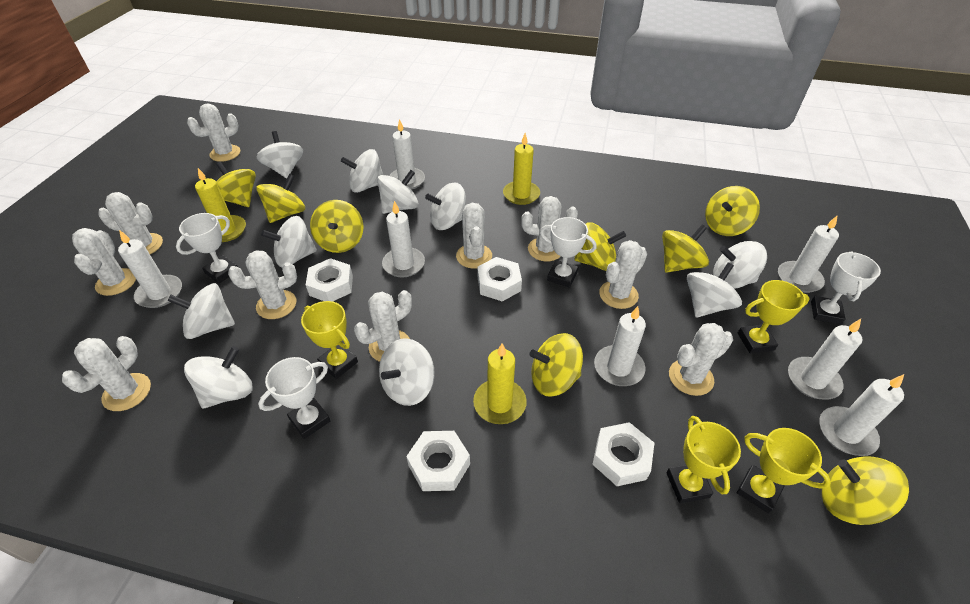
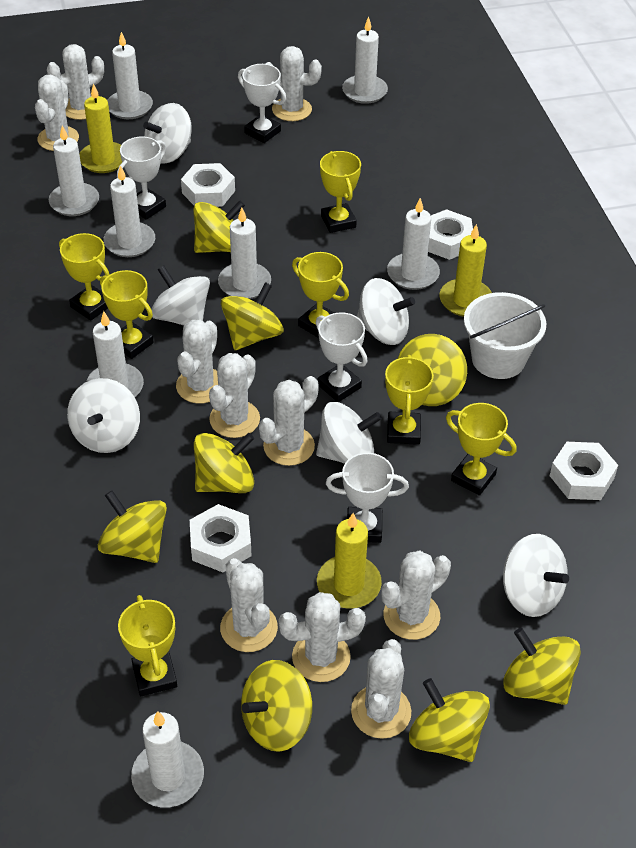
white bucket: 0 -> 1
white candle: 7 -> 8
white spinning top: 10 -> 6
yellow trophy: 4 -> 7

